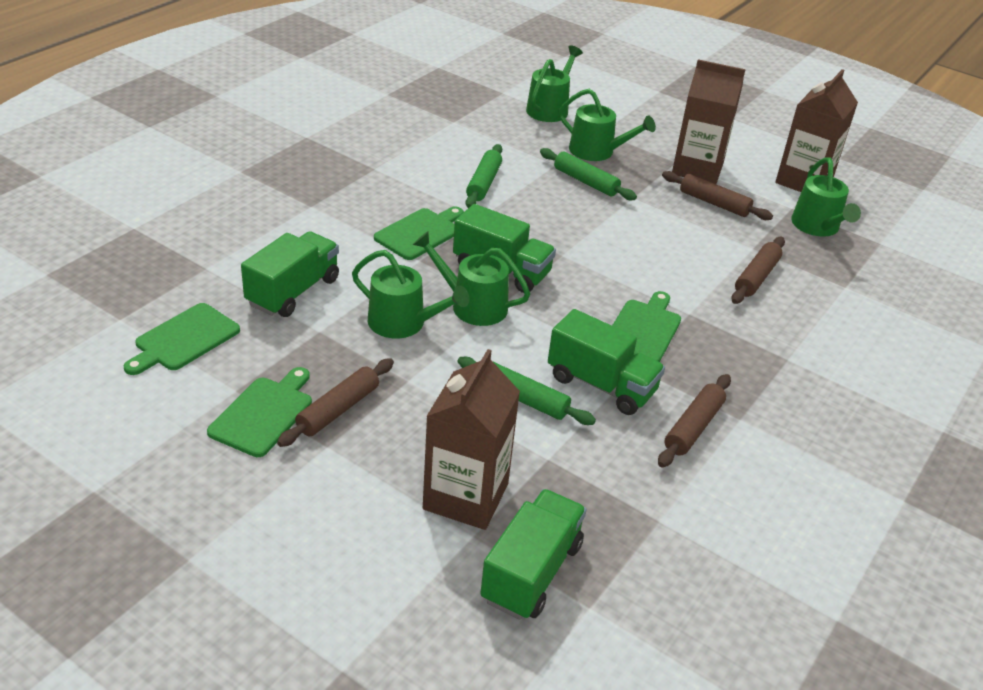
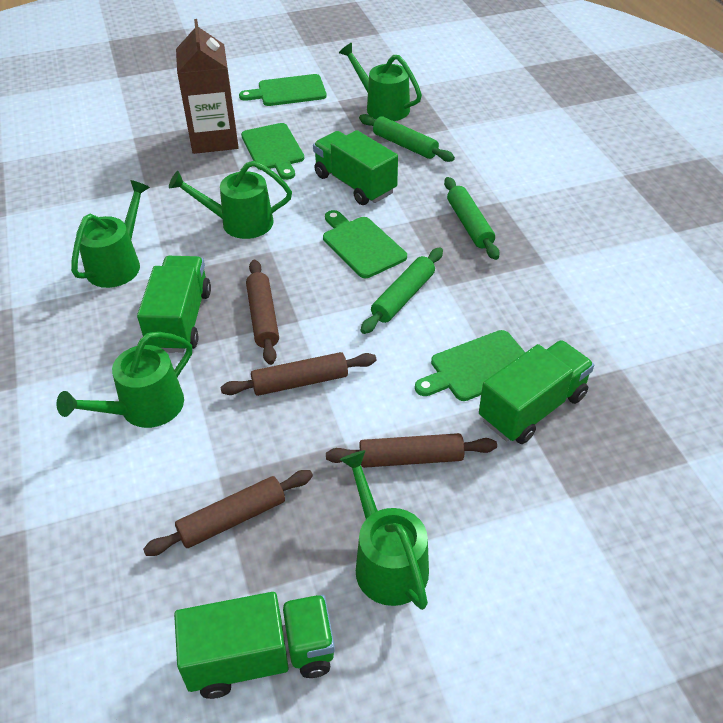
brown carton: 3 -> 1

